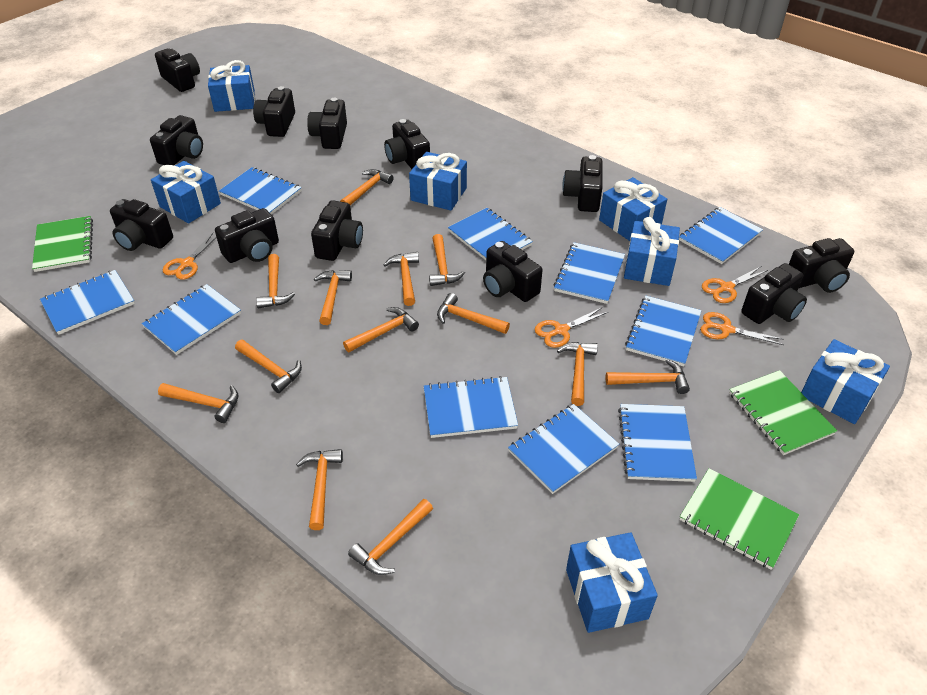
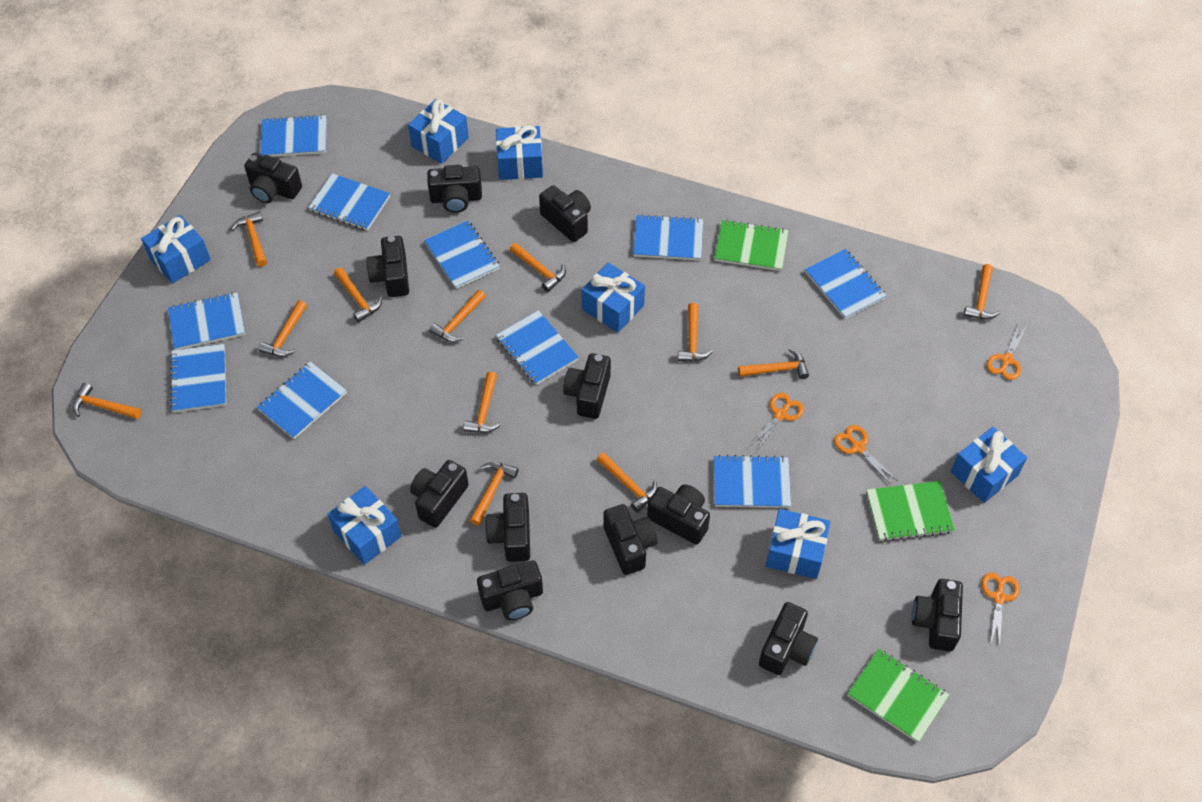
orange hammer: 13 -> 12

